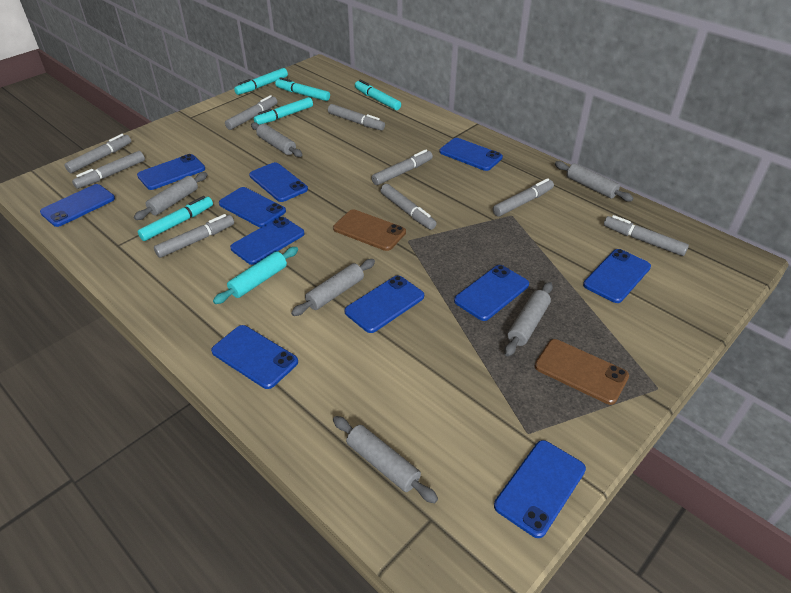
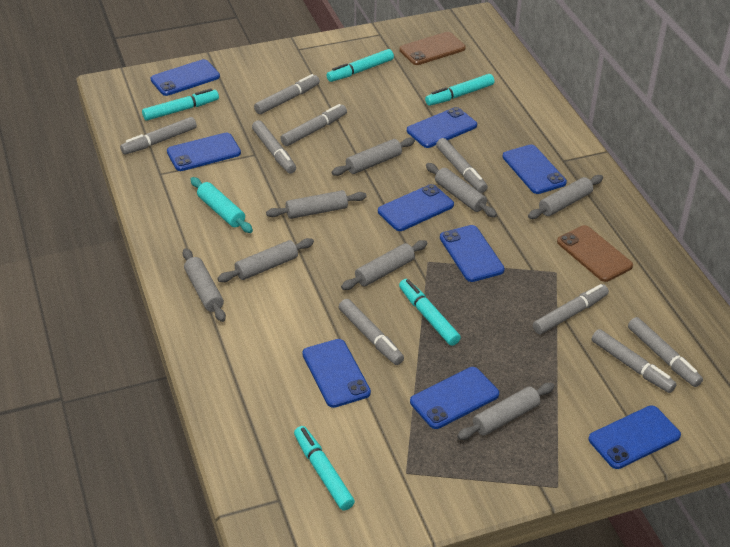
blue phone: 11 -> 9
grey rolling pin: 6 -> 8

